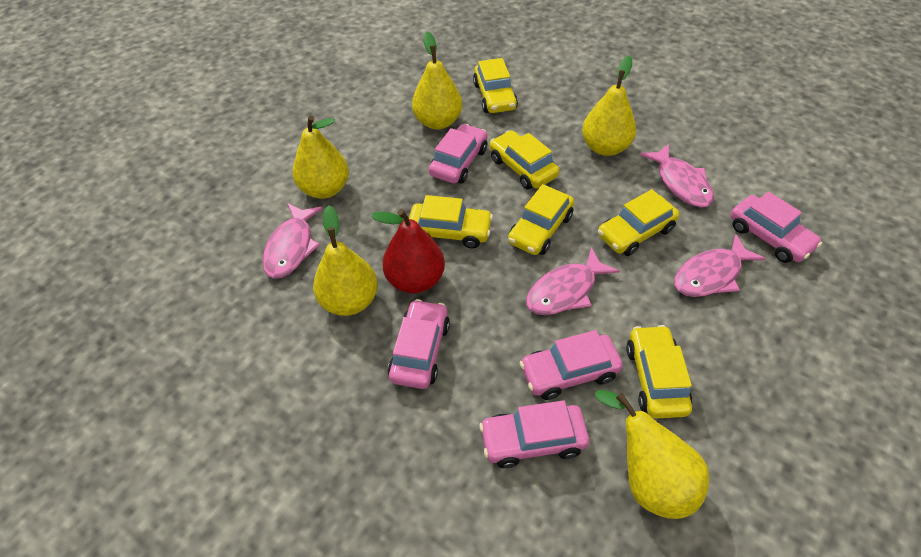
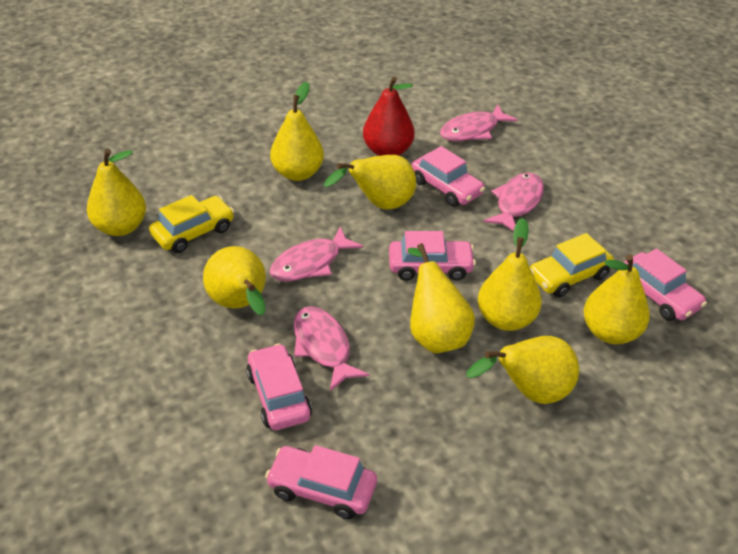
yellow car: 6 -> 2
yellow pear: 5 -> 8

